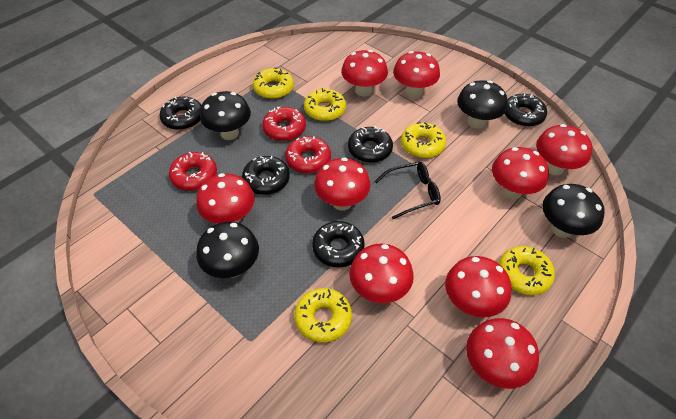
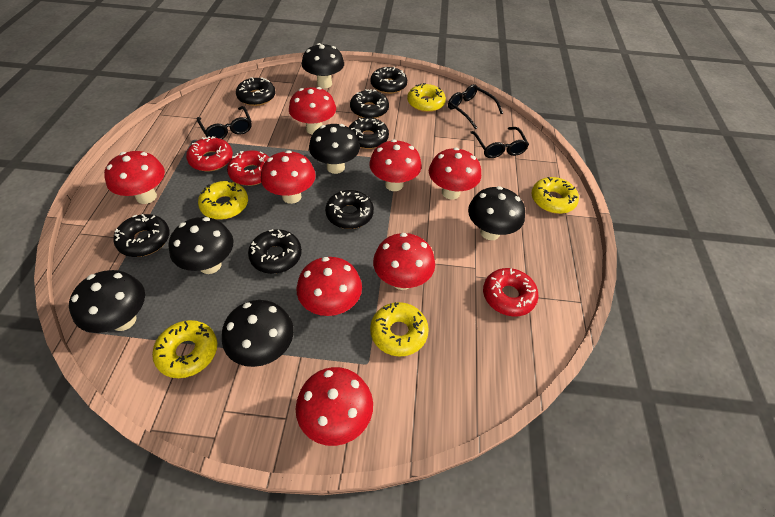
black donut: 5 -> 7
black glasses: 1 -> 3
black mushroom: 4 -> 6
red mushroom: 9 -> 8

